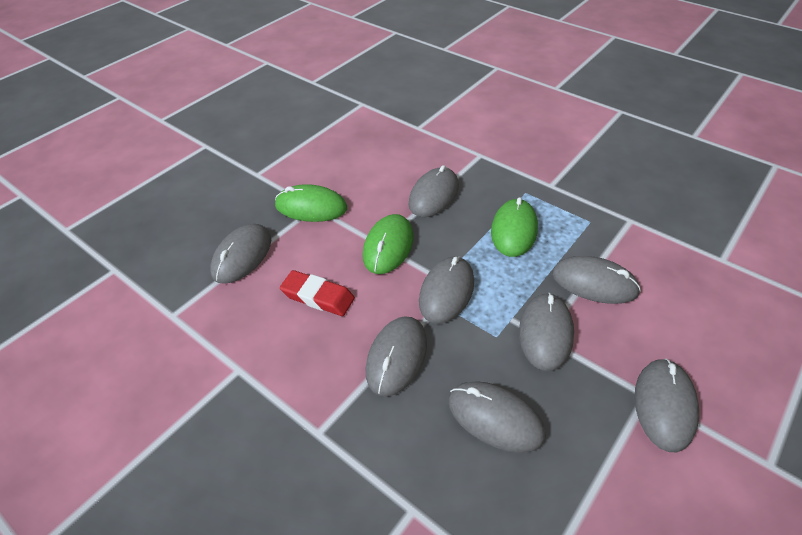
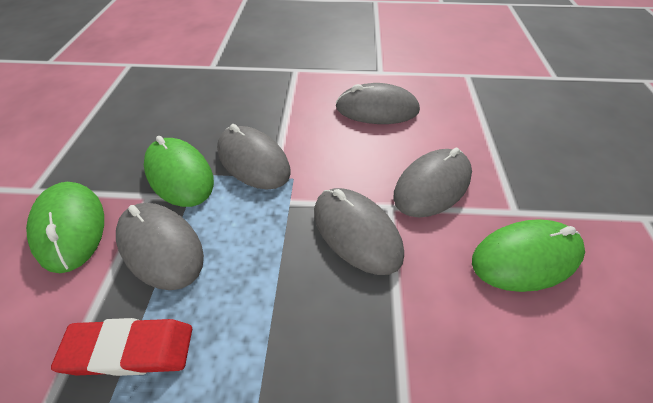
grey mouse: 8 -> 5

